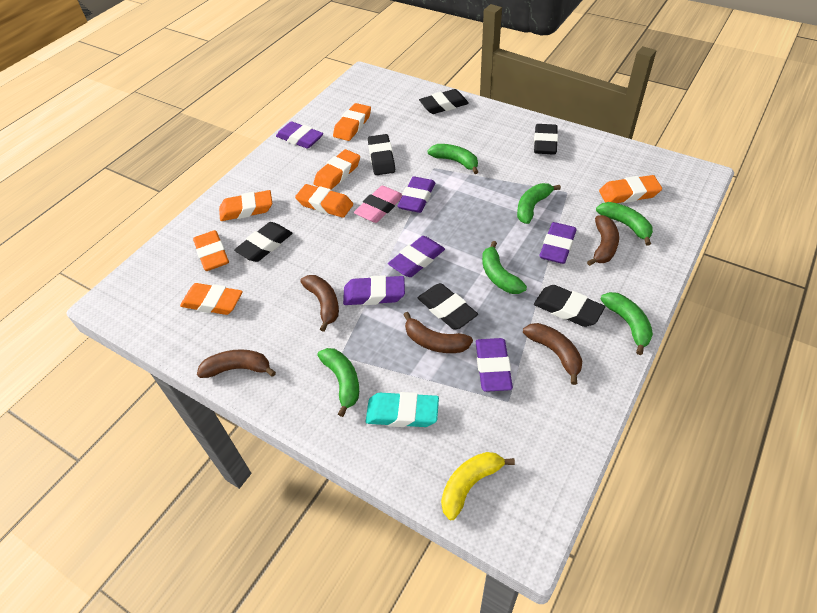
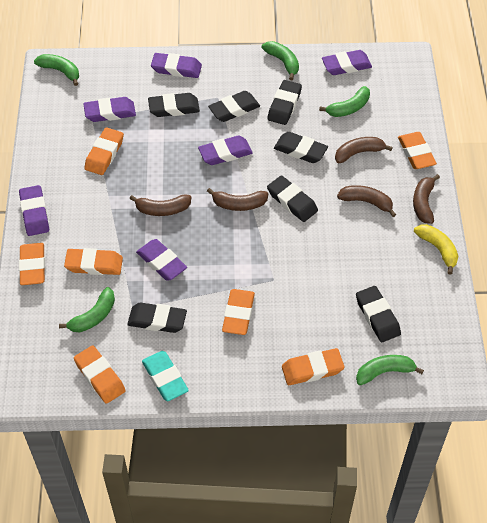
black eraser: 6 -> 7
green banana: 6 -> 5
pink eraser: 1 -> 0

